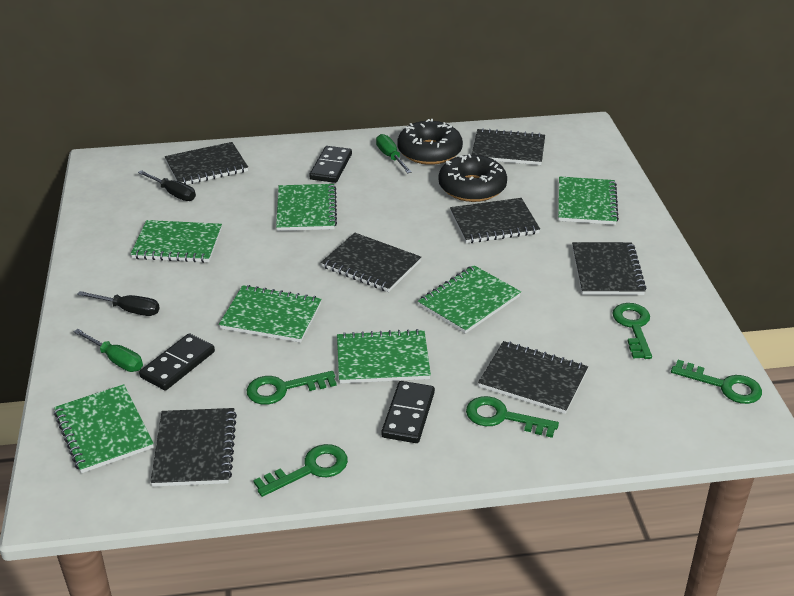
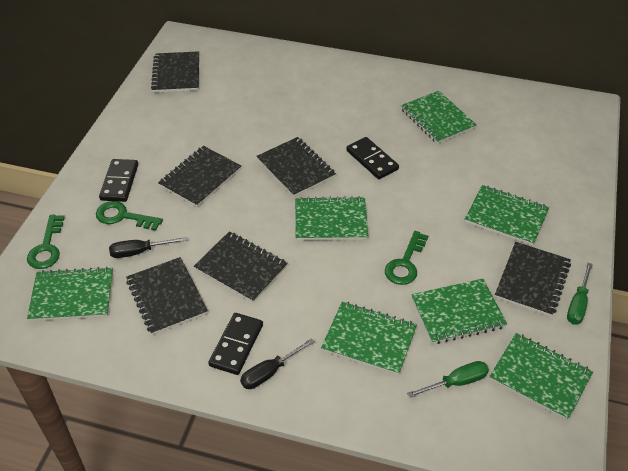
black donut: 2 -> 0
black notebook: 7 -> 6
green key: 5 -> 3

